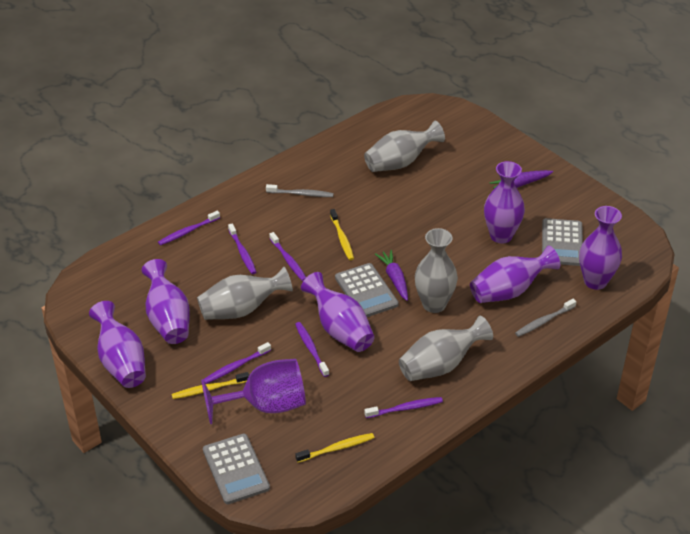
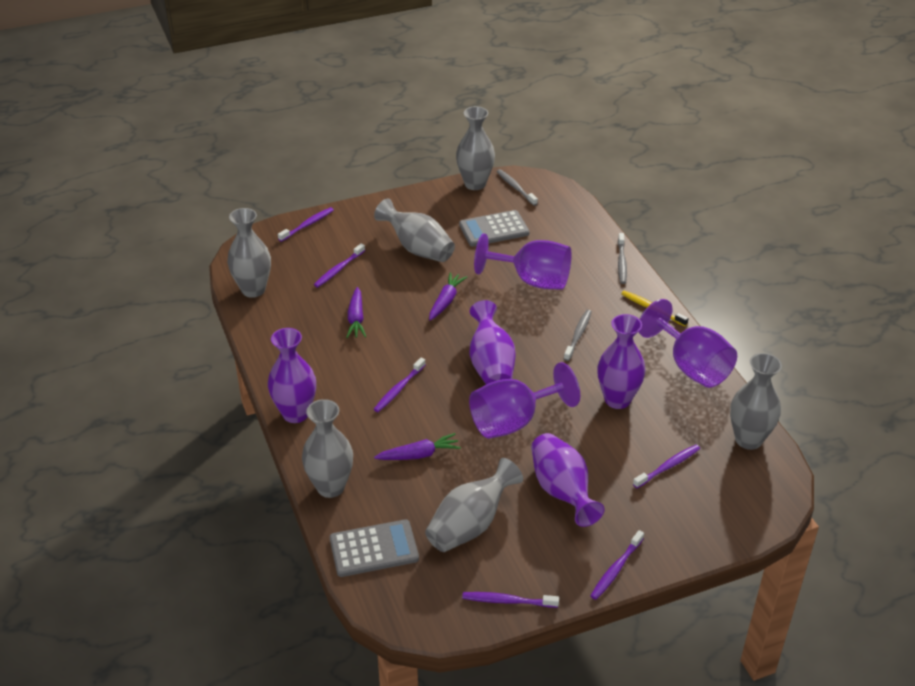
grey calculator: 3 -> 2
grey toothbrush: 2 -> 3
grey vase: 4 -> 6
purple carrot: 2 -> 3
purple goblet: 1 -> 3
purple vase: 6 -> 4
yellow toothbrush: 3 -> 1

